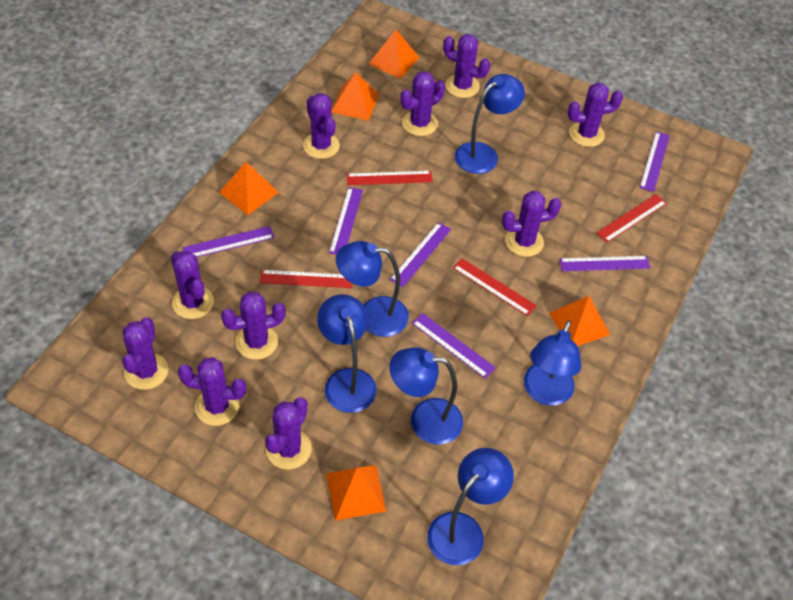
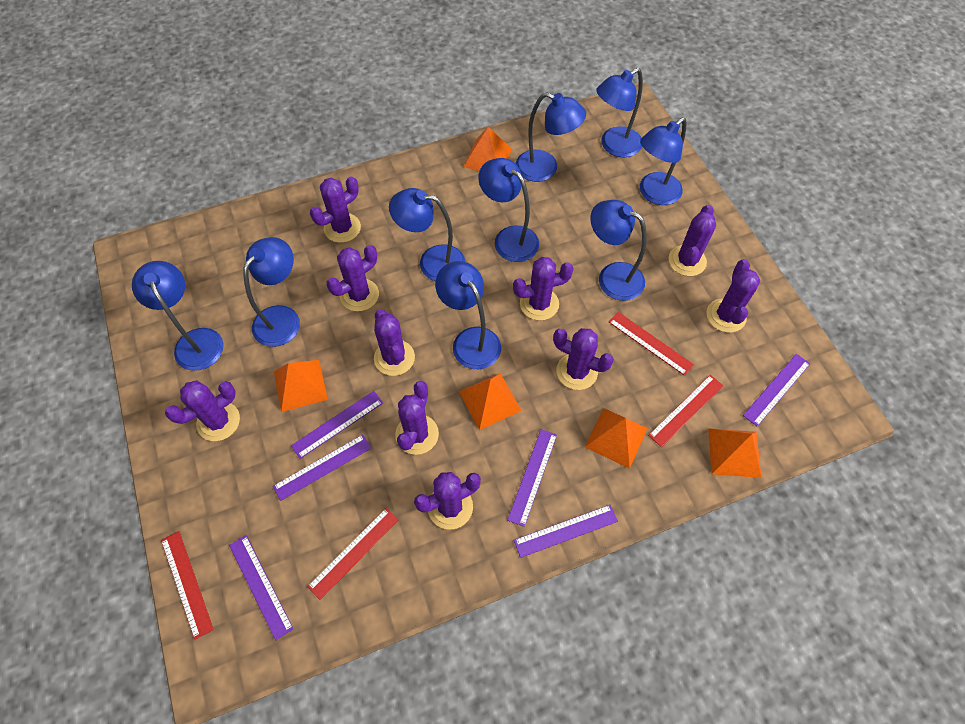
blue lamp: 6 -> 9

